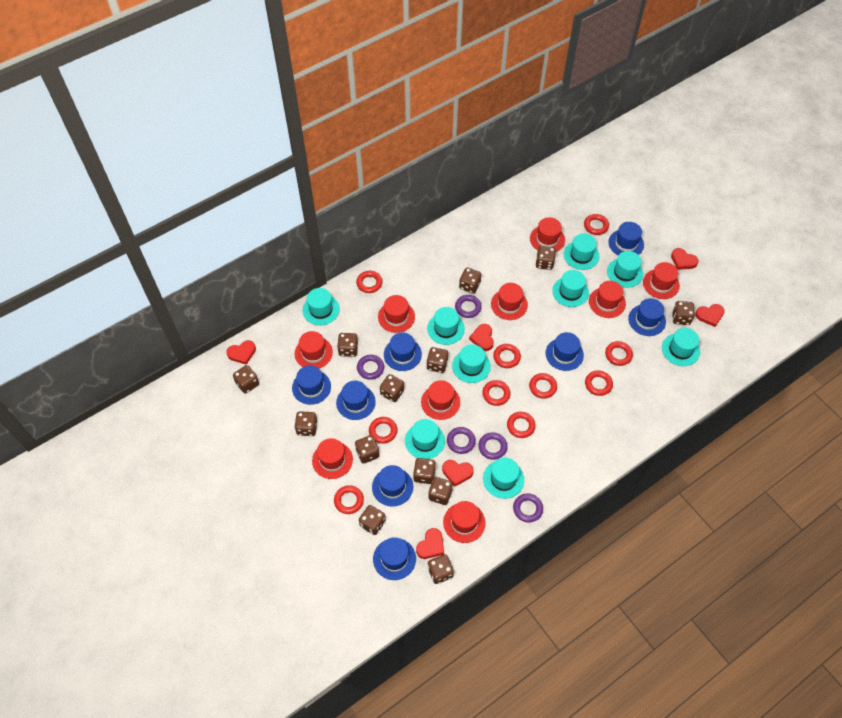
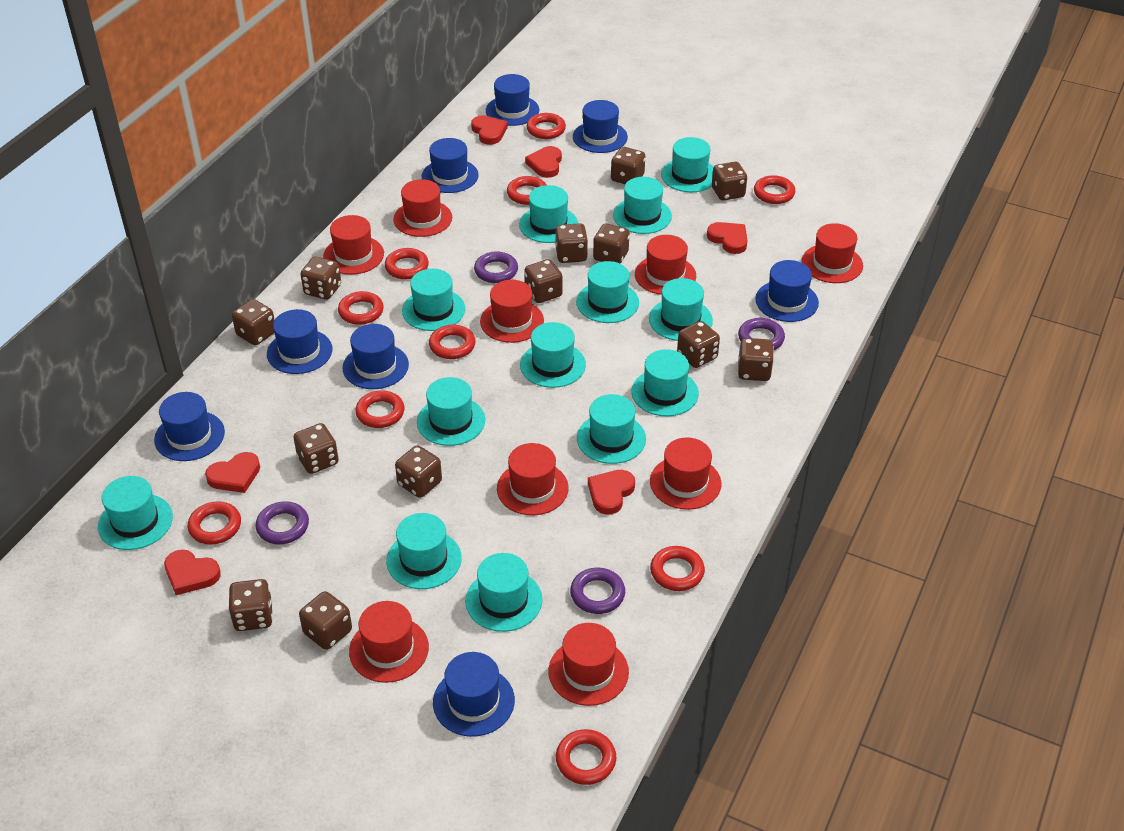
purple ring: 5 -> 4
turquoise hat: 9 -> 13

